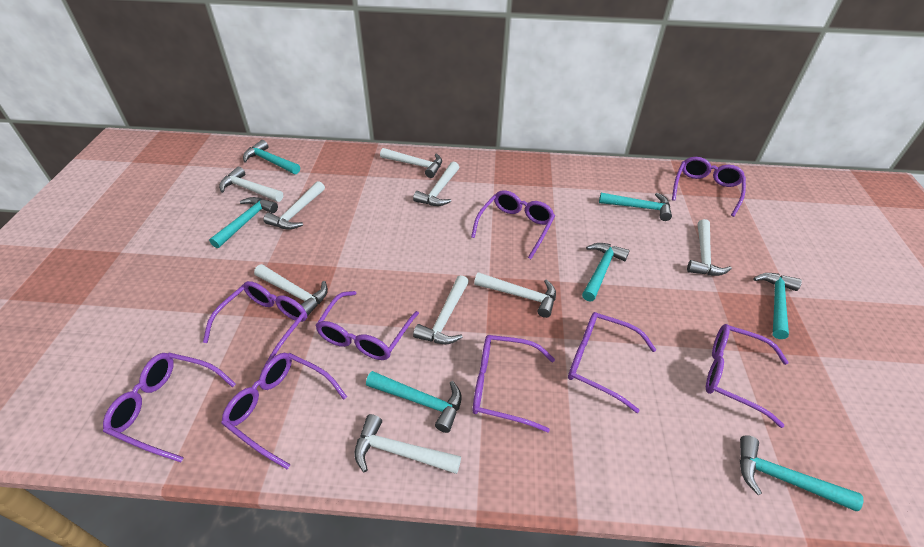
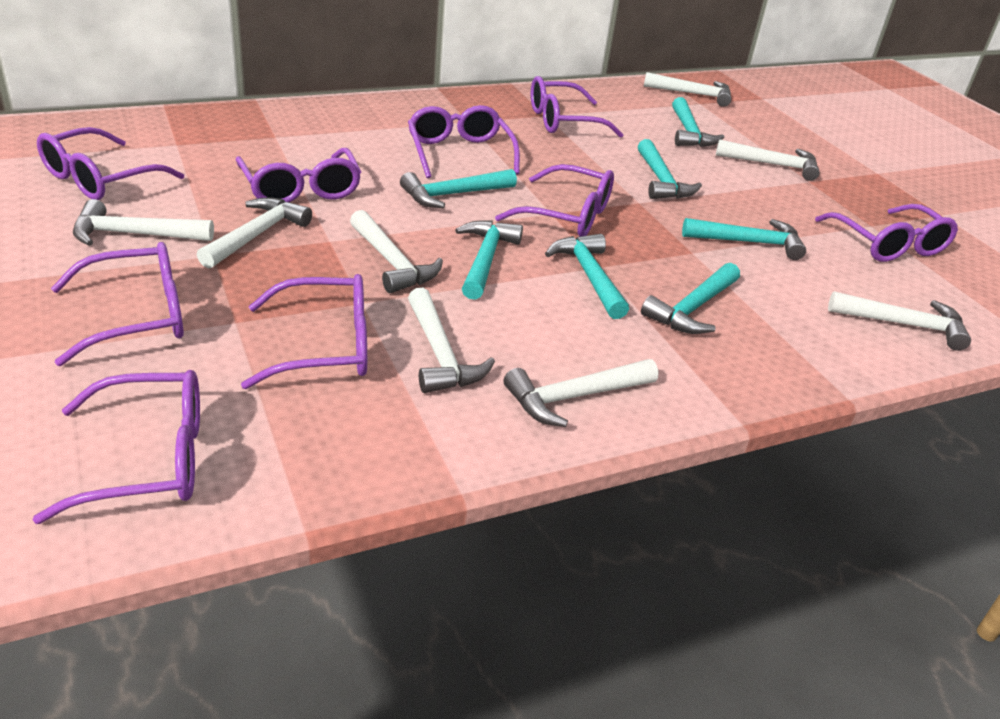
white hammer: 9 -> 8

